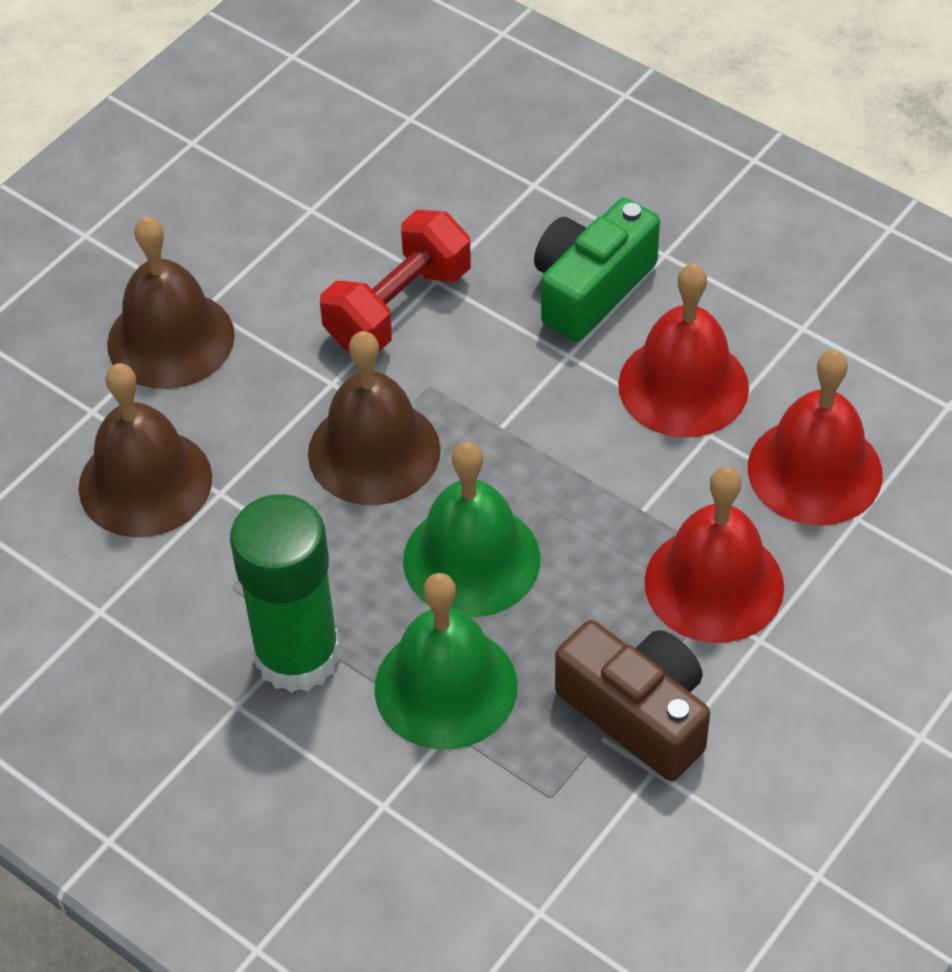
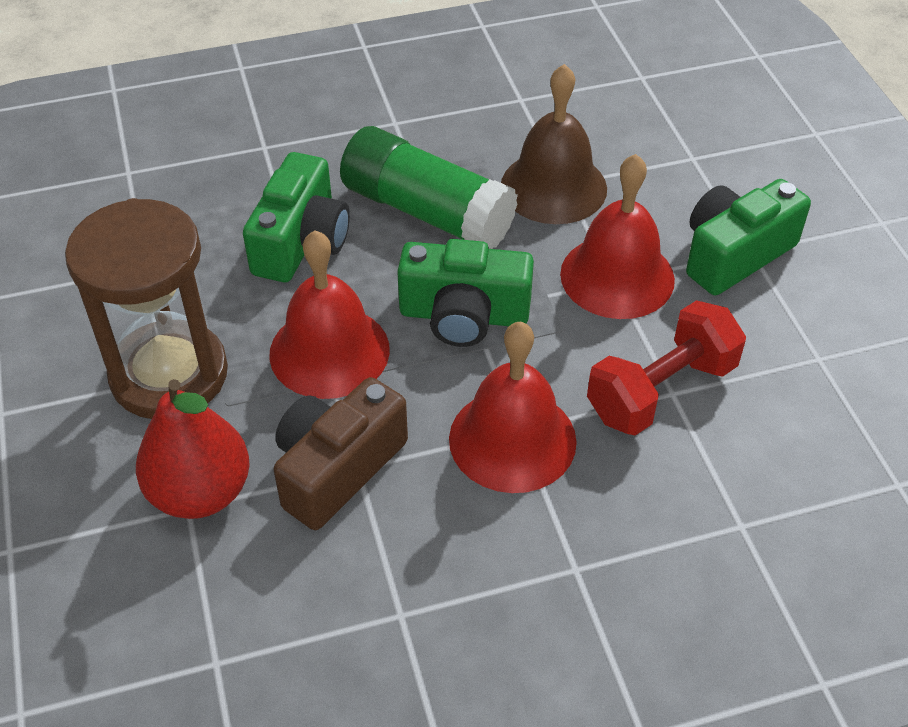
brown bell: 3 -> 1
brown hourglass: 0 -> 1
green bell: 2 -> 0
green camera: 1 -> 3
red pear: 0 -> 1

